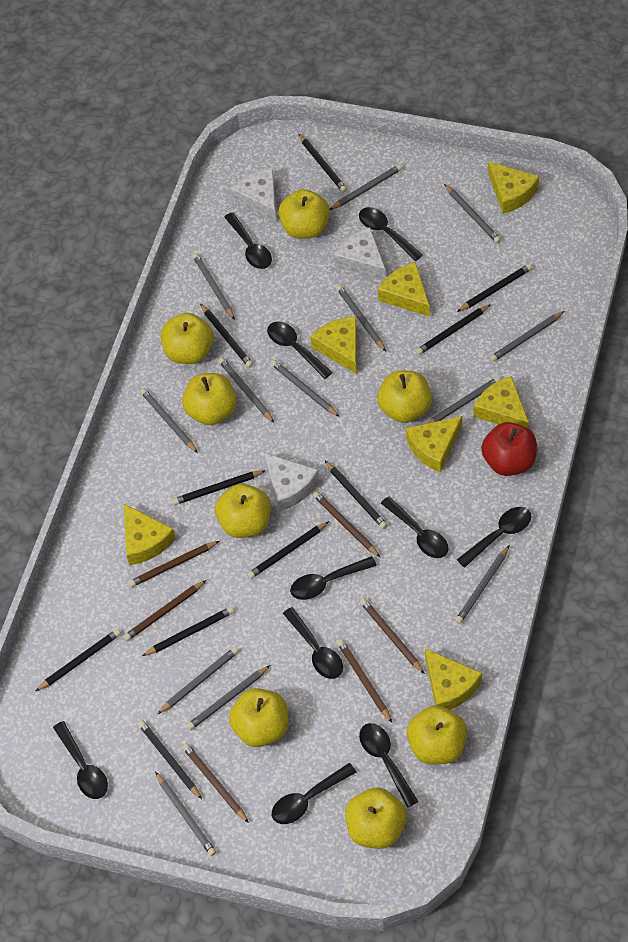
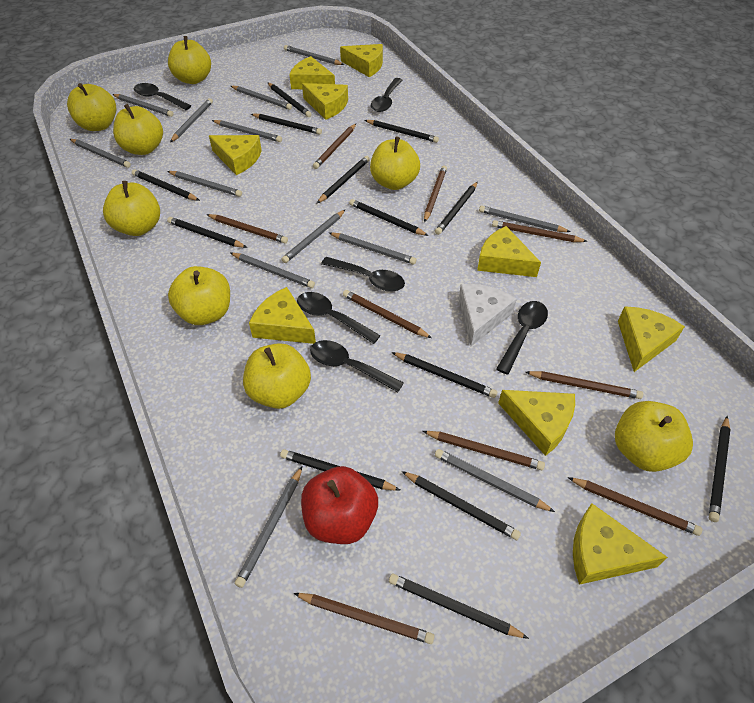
black pencil: 10 -> 13
black spoon: 10 -> 6
brown pencil: 6 -> 9
white cheese: 3 -> 1
yellow cheese: 7 -> 9

